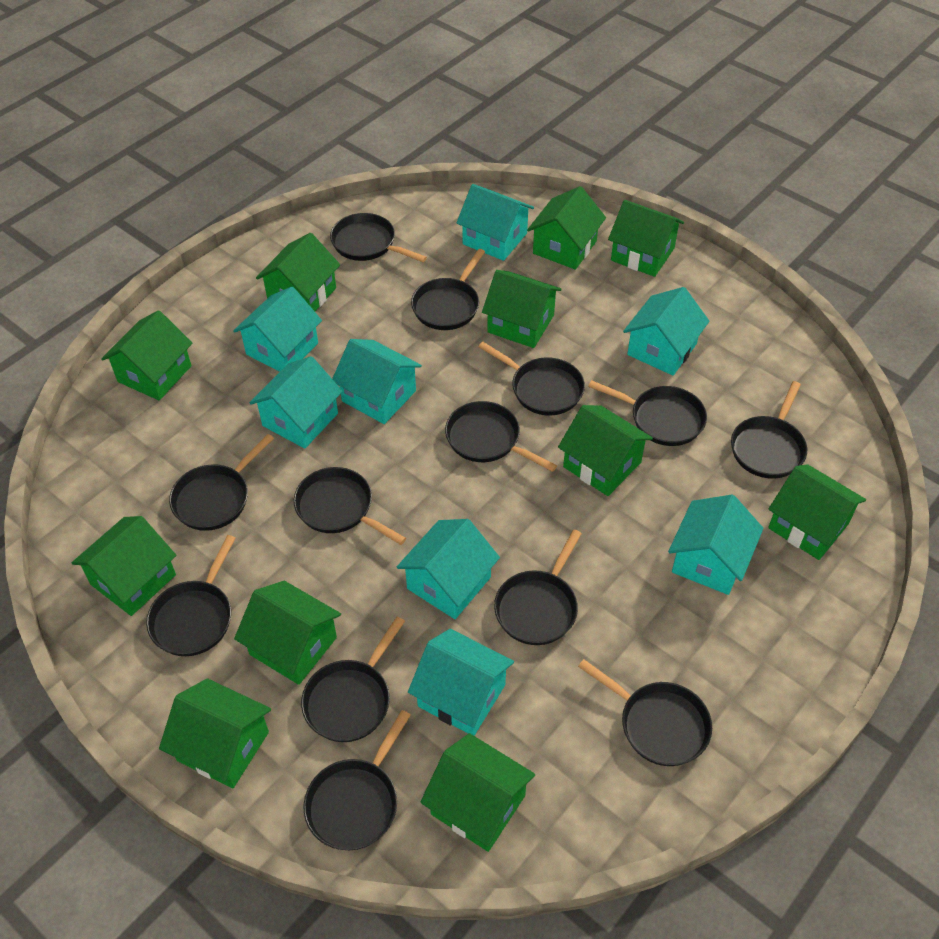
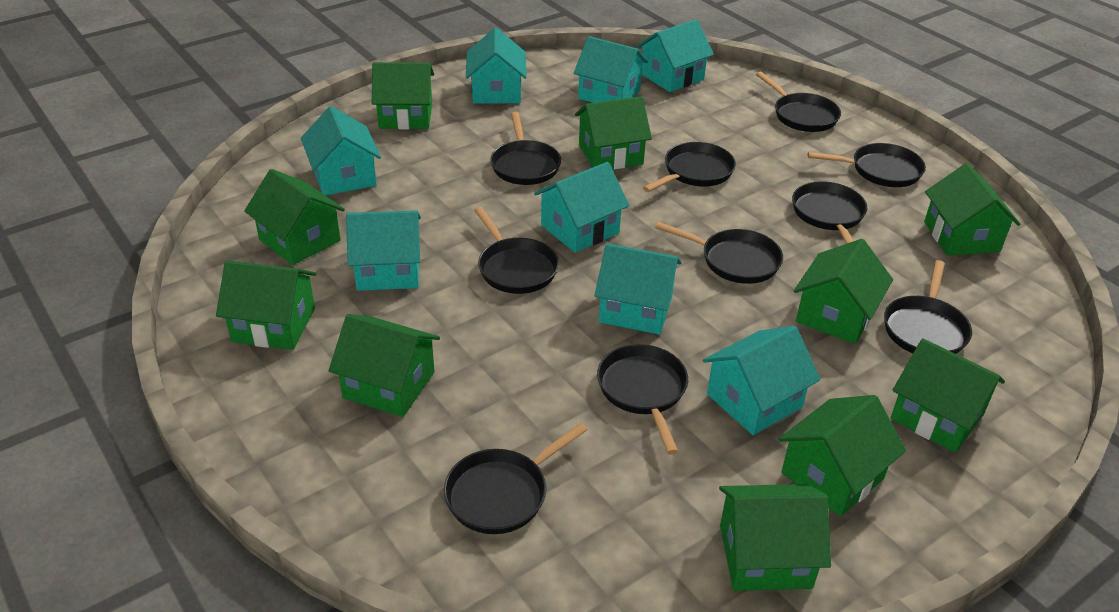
black pan: 13 -> 10
green house: 11 -> 10

